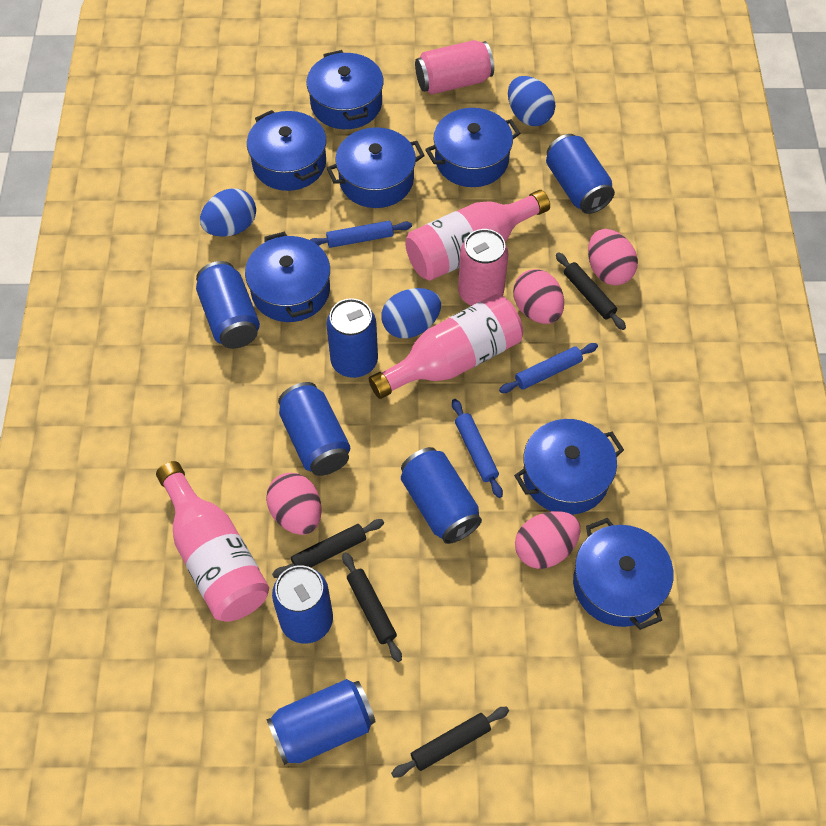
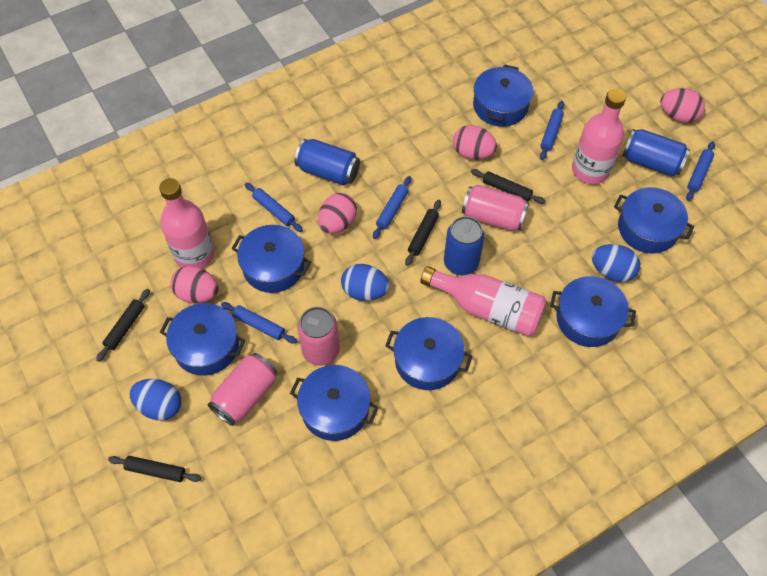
blue can: 7 -> 3
blue rolling pin: 3 -> 5
pink can: 2 -> 3

